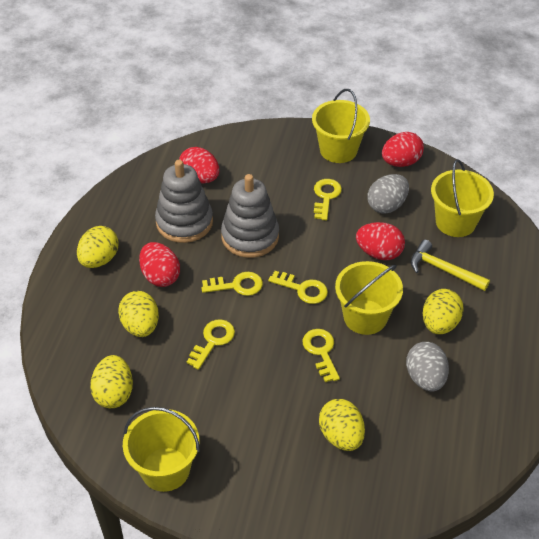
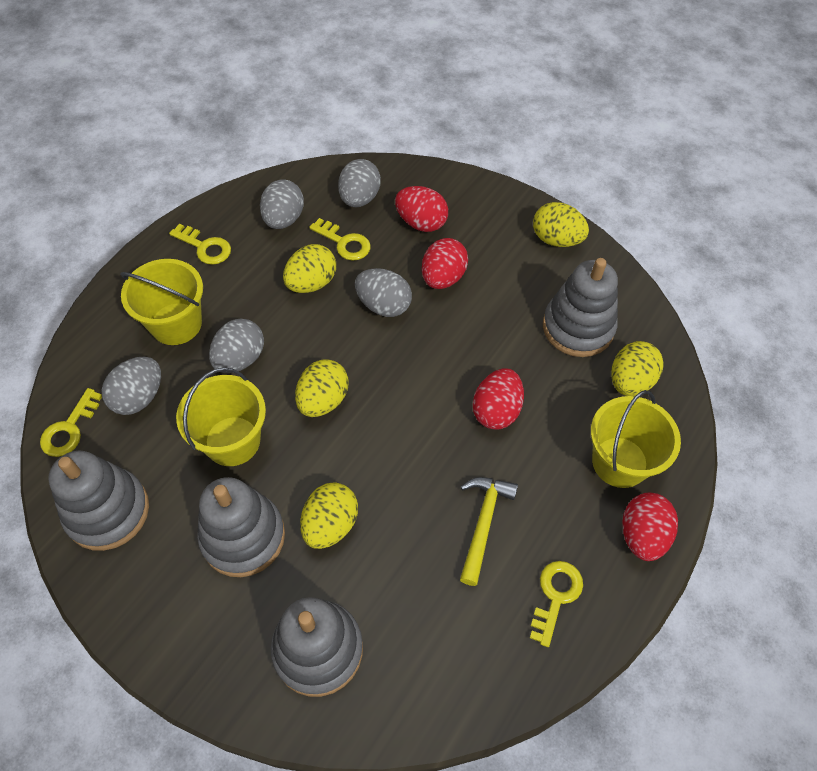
grey egg: 2 -> 5
grey stacking toy: 2 -> 4
yellow bucket: 4 -> 3
yellow key: 5 -> 4

